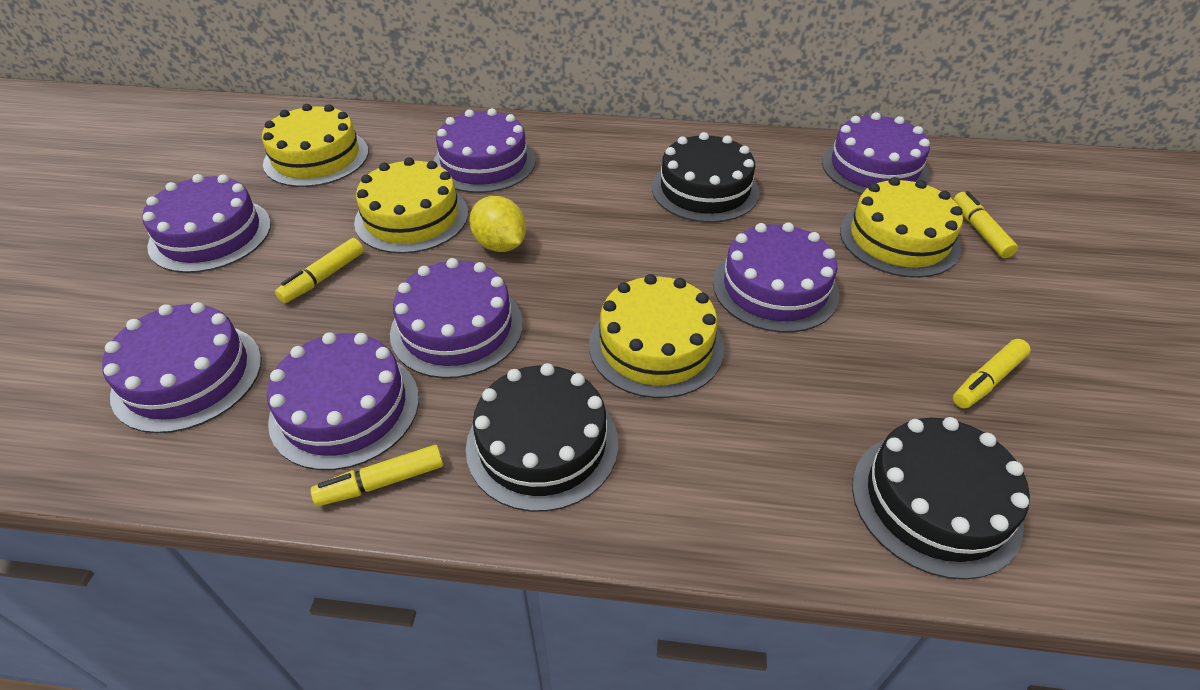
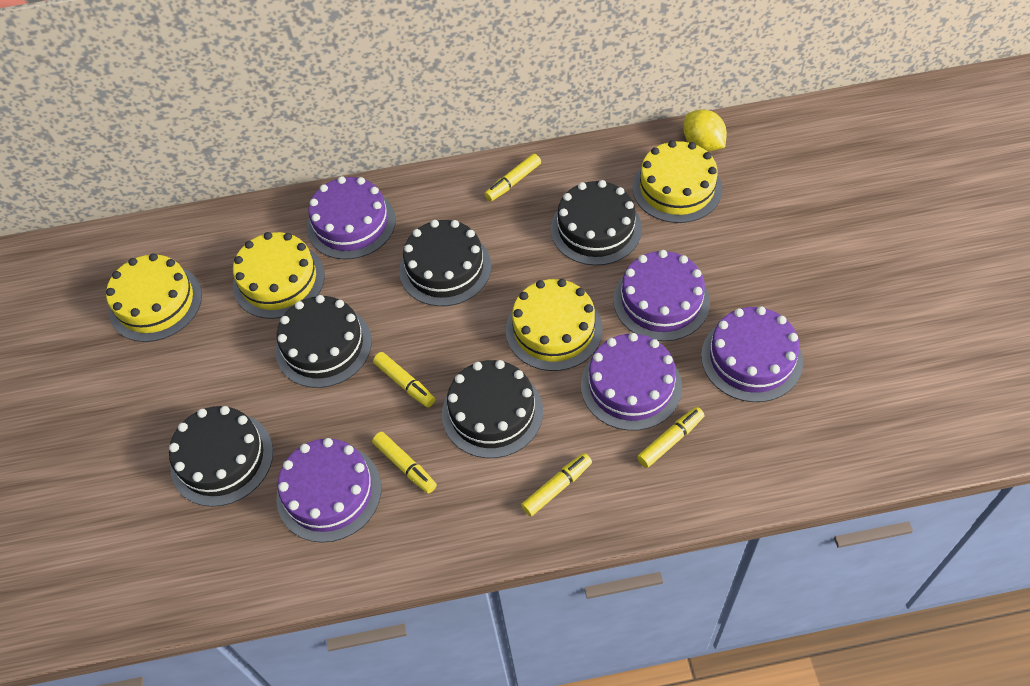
black cake: 3 -> 5
purple cake: 7 -> 5
yellow marker: 4 -> 5

